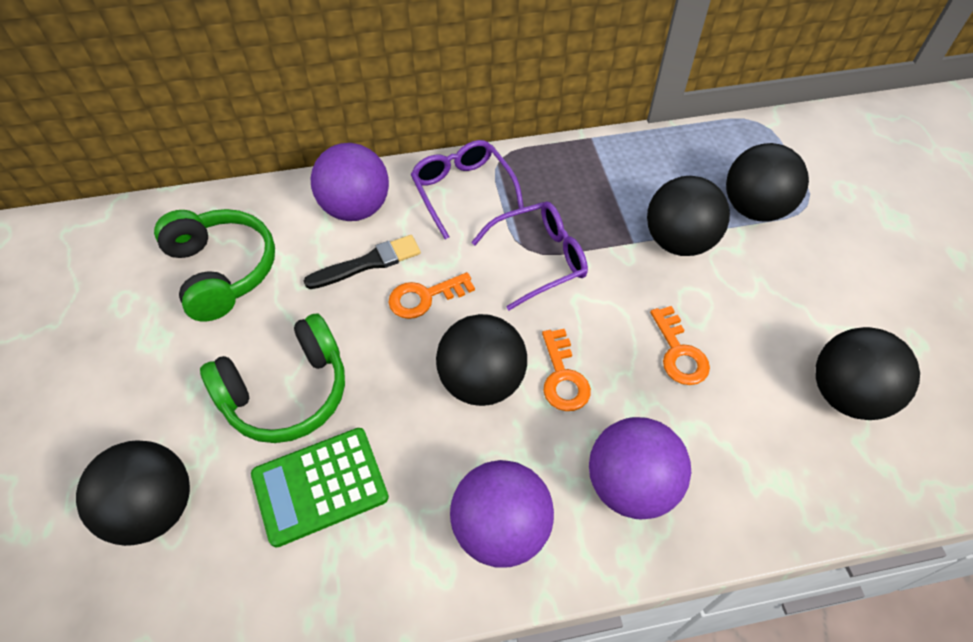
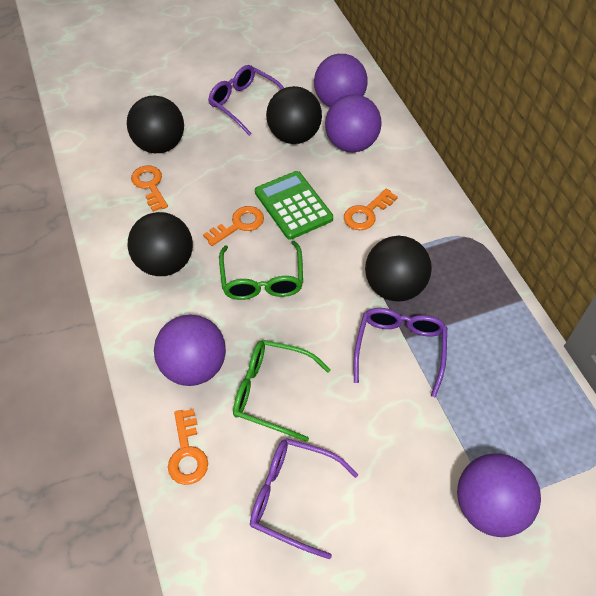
black ball: 5 -> 4
black brush: 1 -> 0
green glasses: 0 -> 2
green headphones: 2 -> 0
orange key: 3 -> 4
purple ball: 3 -> 4
purple glasses: 2 -> 3

